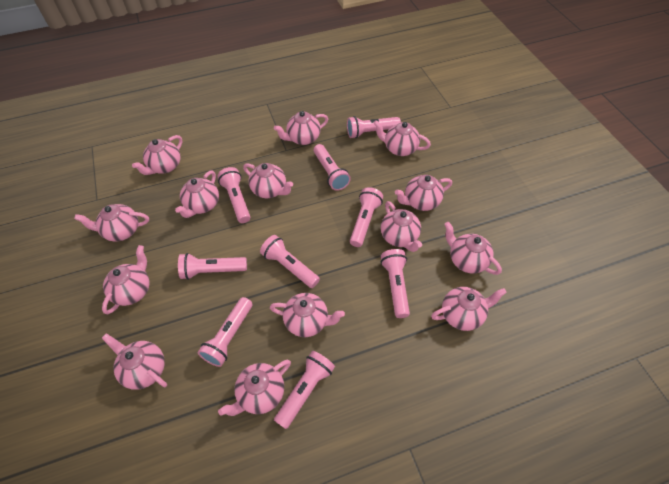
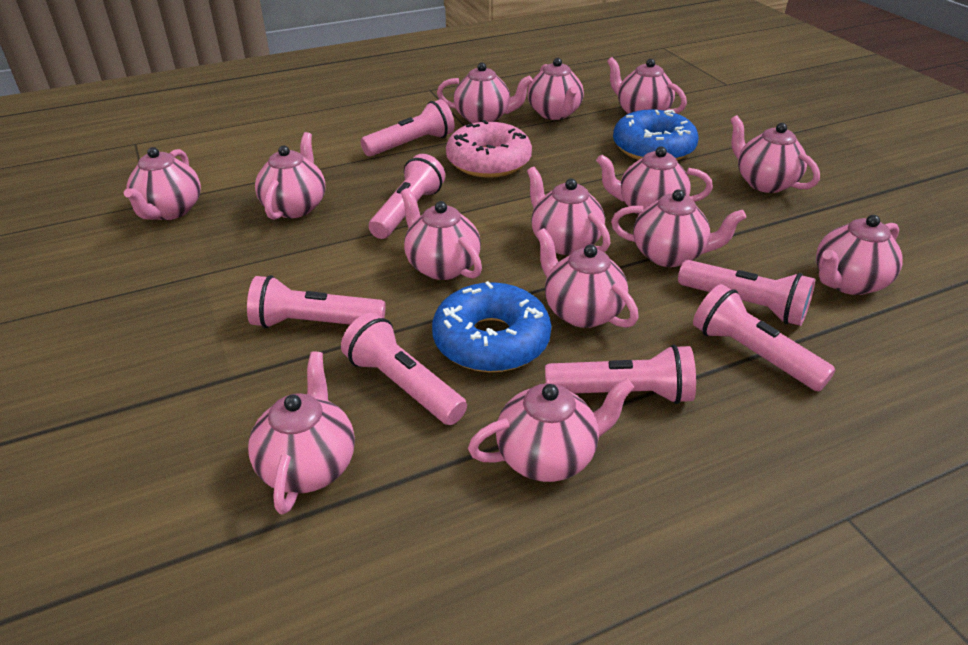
blue donut: 0 -> 2
pink donut: 0 -> 1
pink flashlight: 9 -> 7

